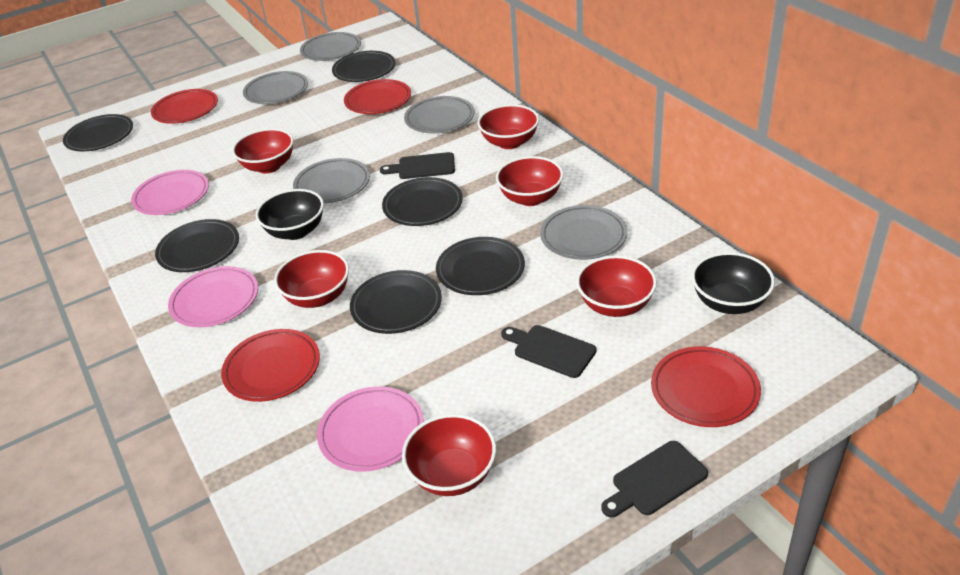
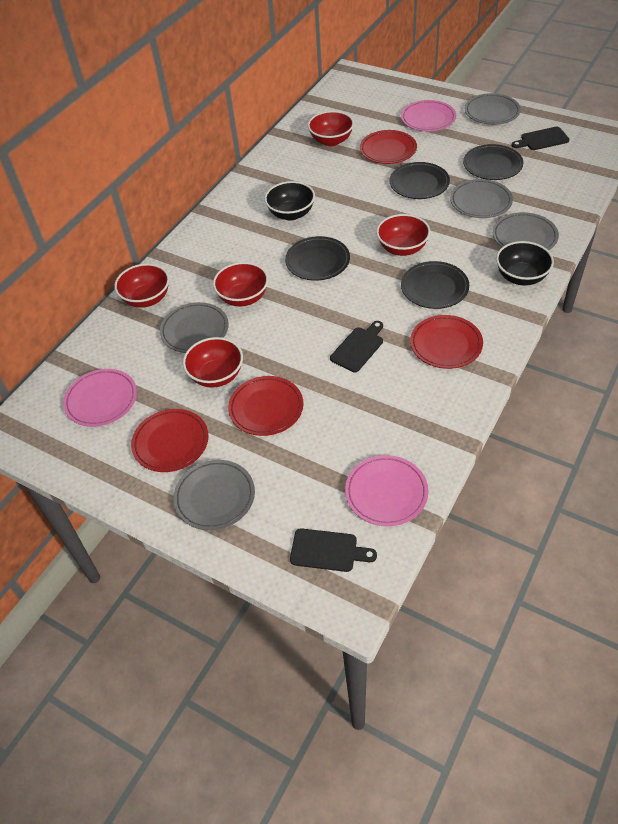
black plate: 6 -> 4
red bowl: 6 -> 5

